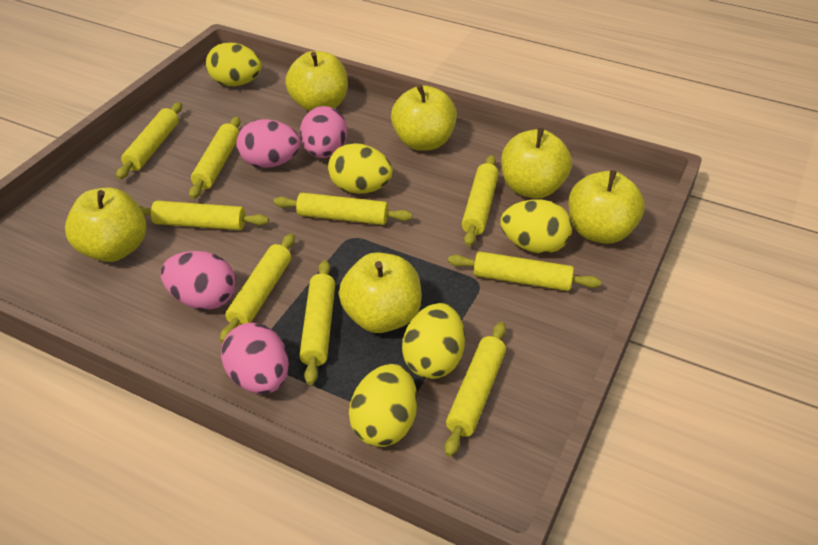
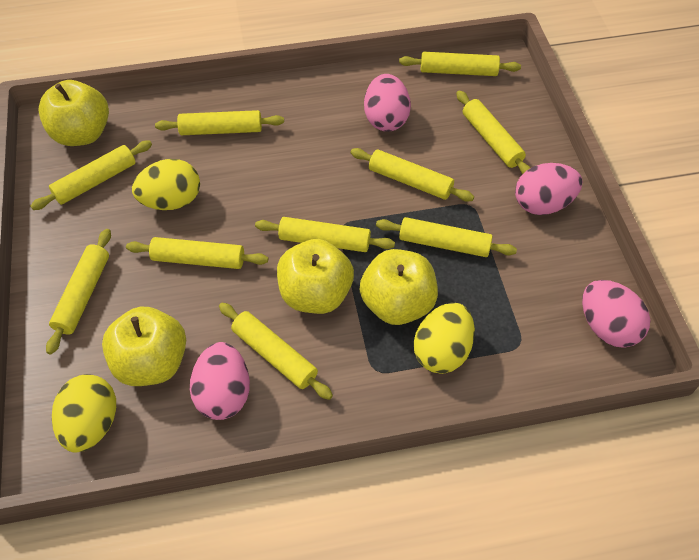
yellow apple: 6 -> 4
yellow egg: 5 -> 3
yellow rolling pin: 9 -> 10

